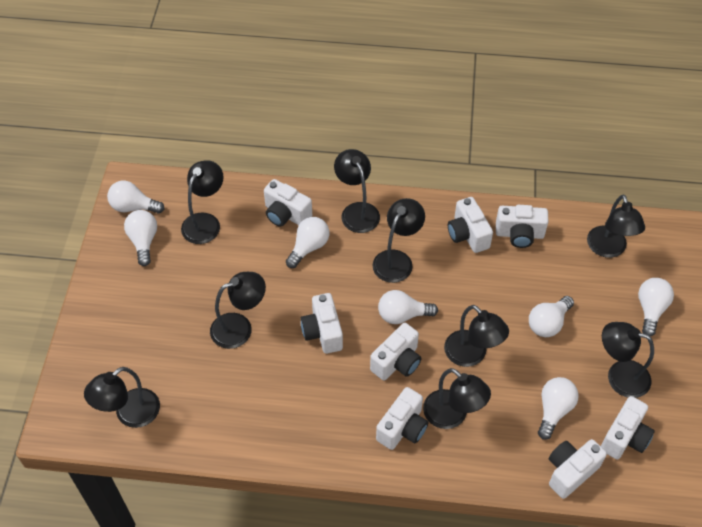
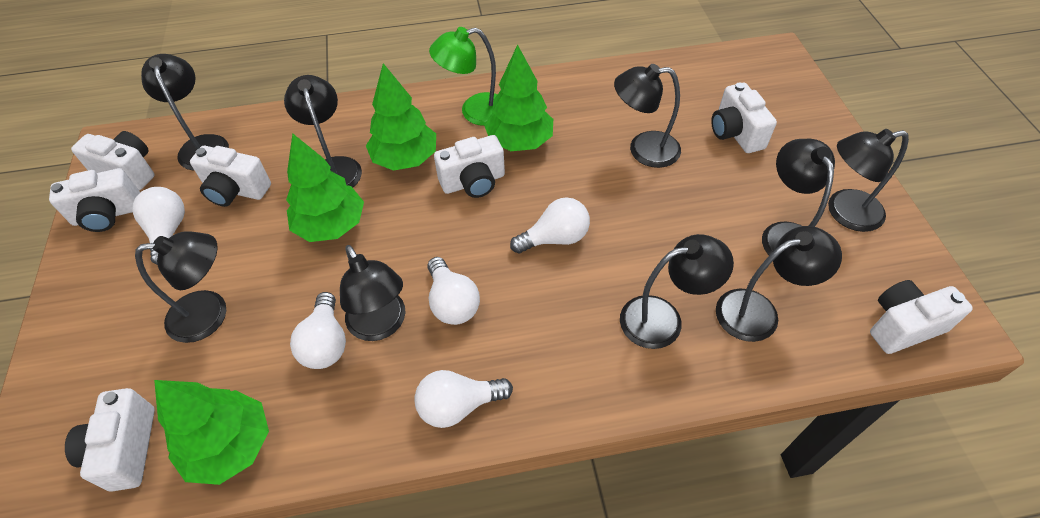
green lamp: 0 -> 1
green tree: 0 -> 4
white camera: 8 -> 7
white light bulb: 7 -> 5

